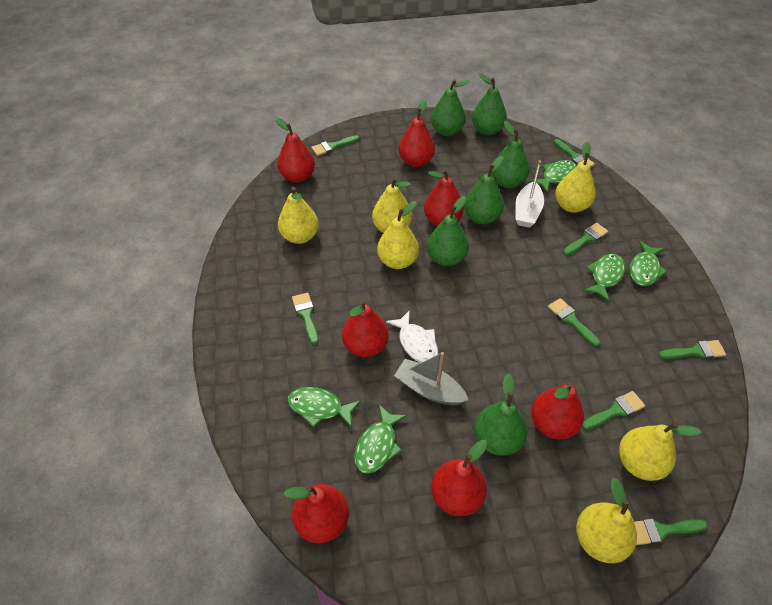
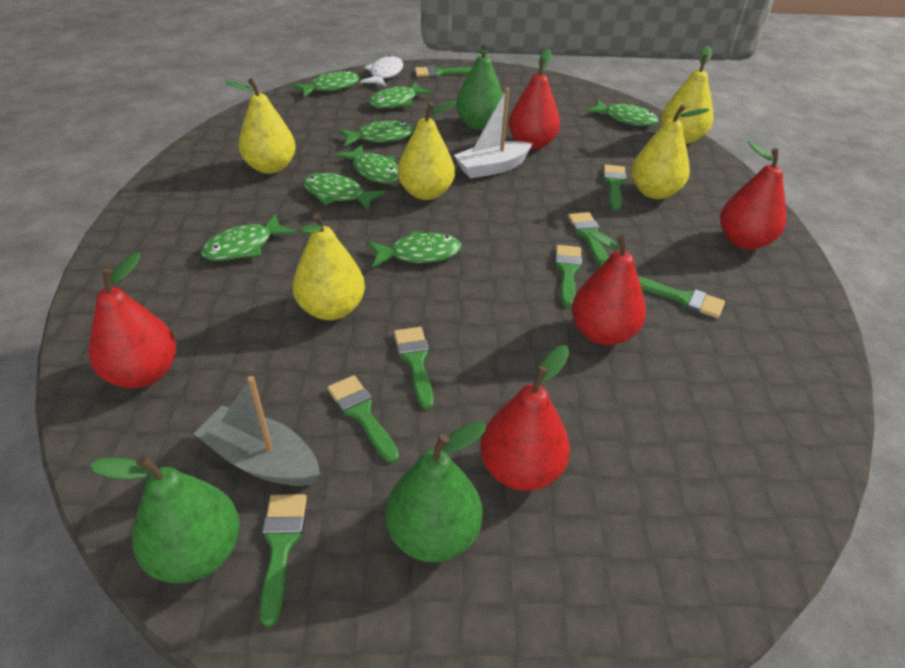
green fish: 5 -> 8
green pear: 6 -> 3
red pear: 7 -> 5
yellow pear: 6 -> 5

